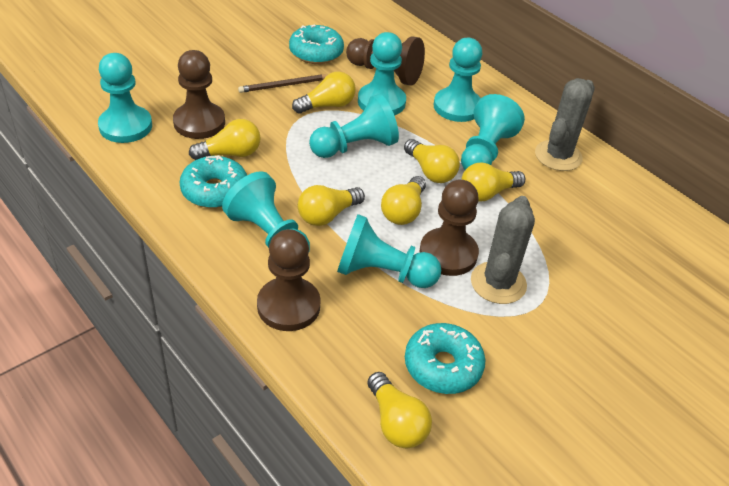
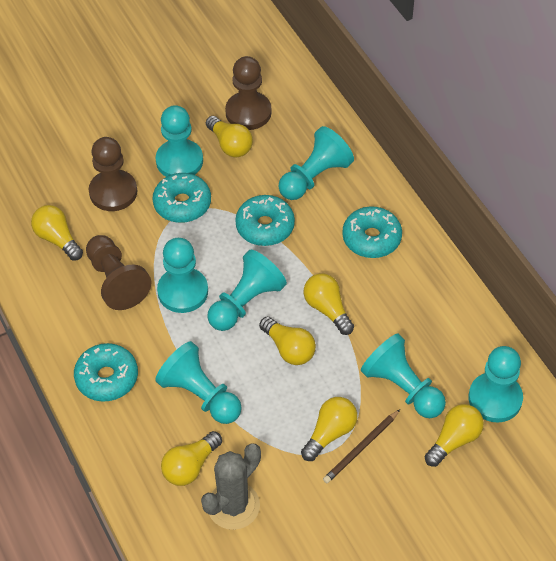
brown pawn: 4 -> 3
grey cactus: 2 -> 1
turquoise donut: 3 -> 4

